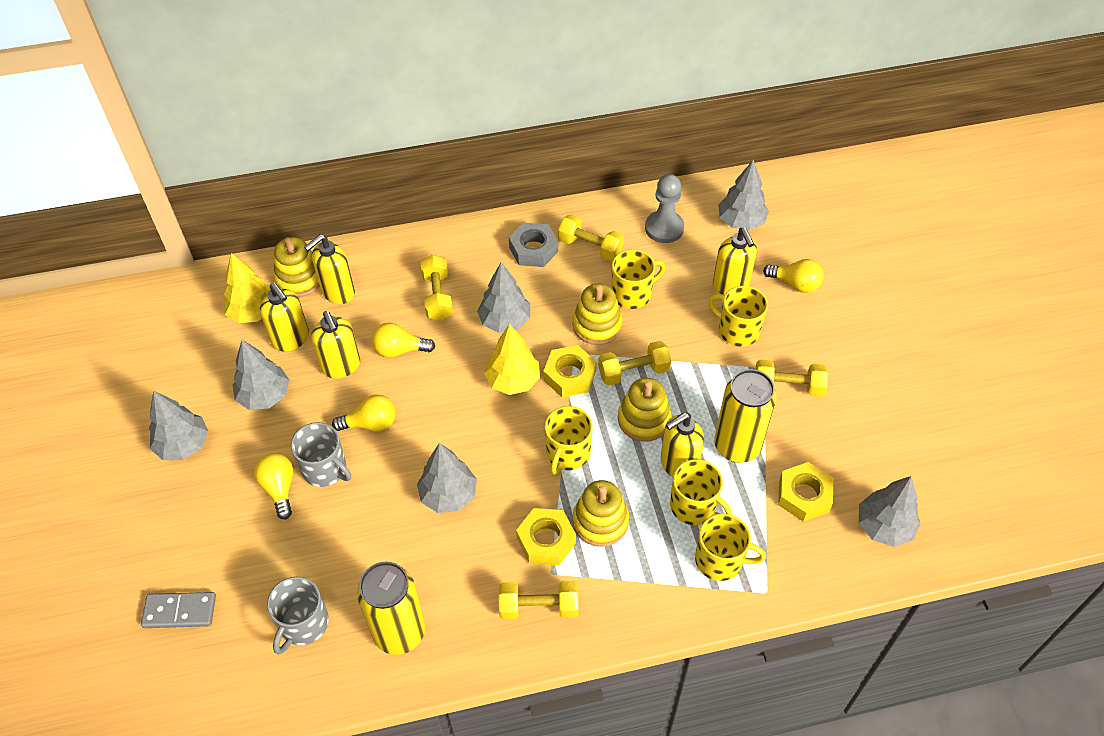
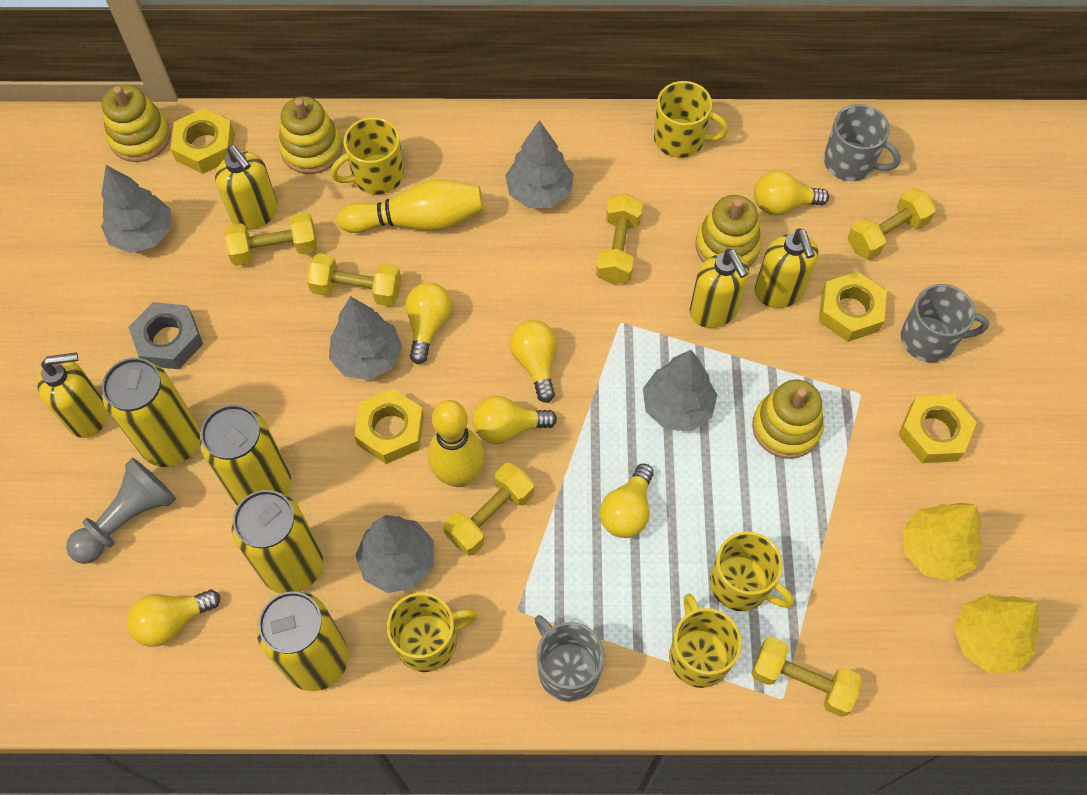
grey domino: 1 -> 0
grey mug: 2 -> 3
grey tree: 6 -> 5
yellow bowling pin: 0 -> 2
yellow can: 2 -> 4
yellow dumbbell: 5 -> 6
yellow light bulb: 4 -> 6
yellow nut: 3 -> 4
yellow soap dispenser: 5 -> 4

